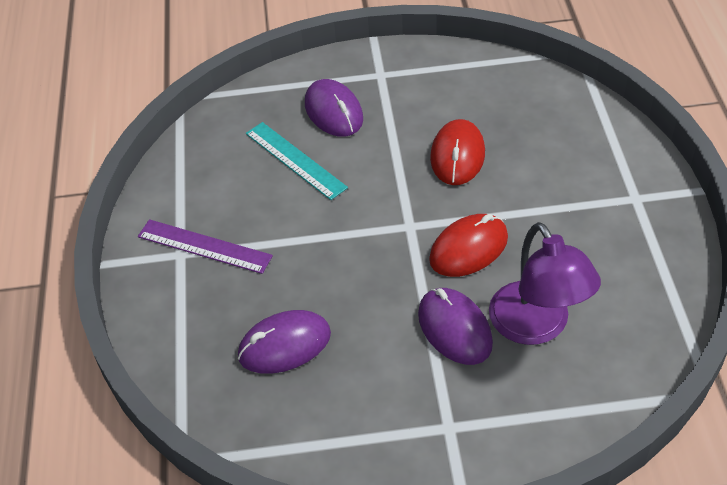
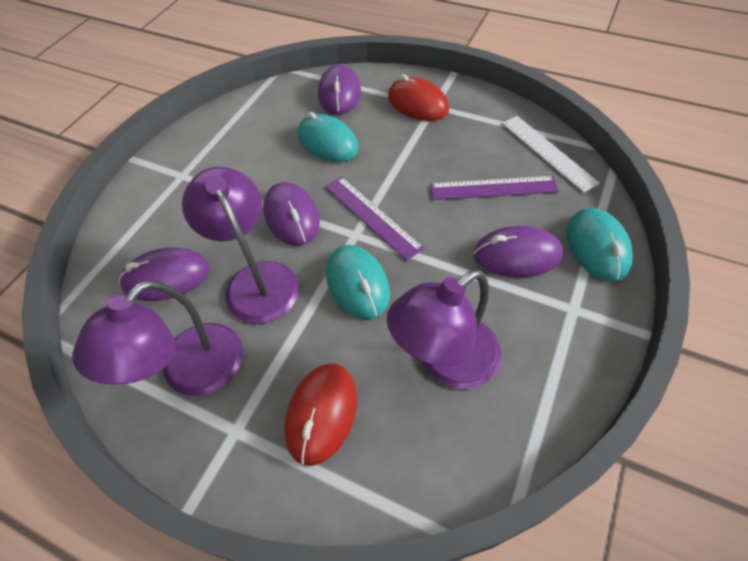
purple lamp: 1 -> 3
purple mouse: 3 -> 4
purple ruler: 1 -> 2
turquoise mouse: 0 -> 3
turquoise ruler: 1 -> 0
white ruler: 0 -> 1

